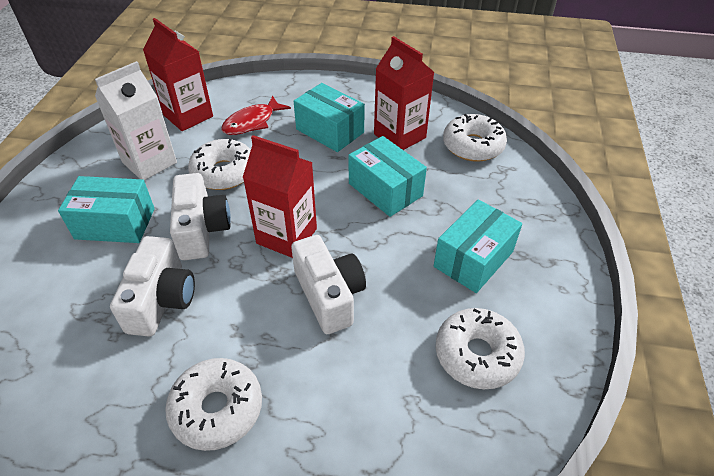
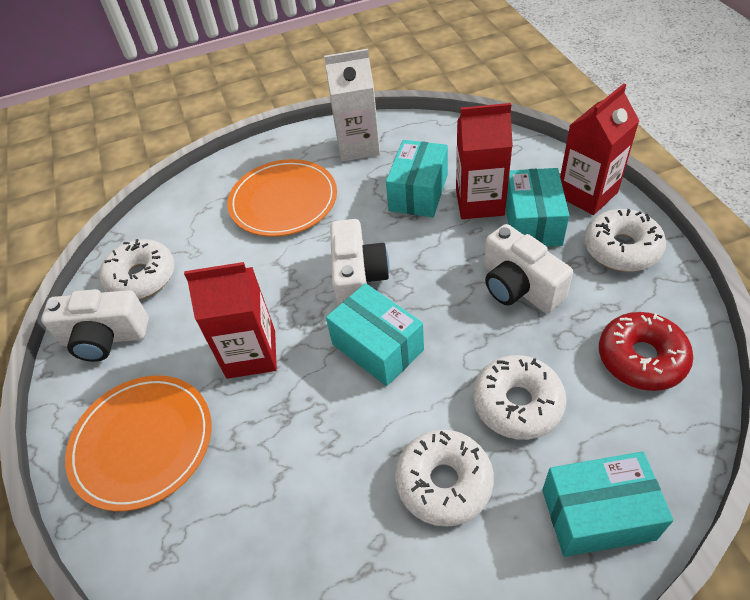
orange plate: 0 -> 2
red donut: 0 -> 1
red fish: 1 -> 0

